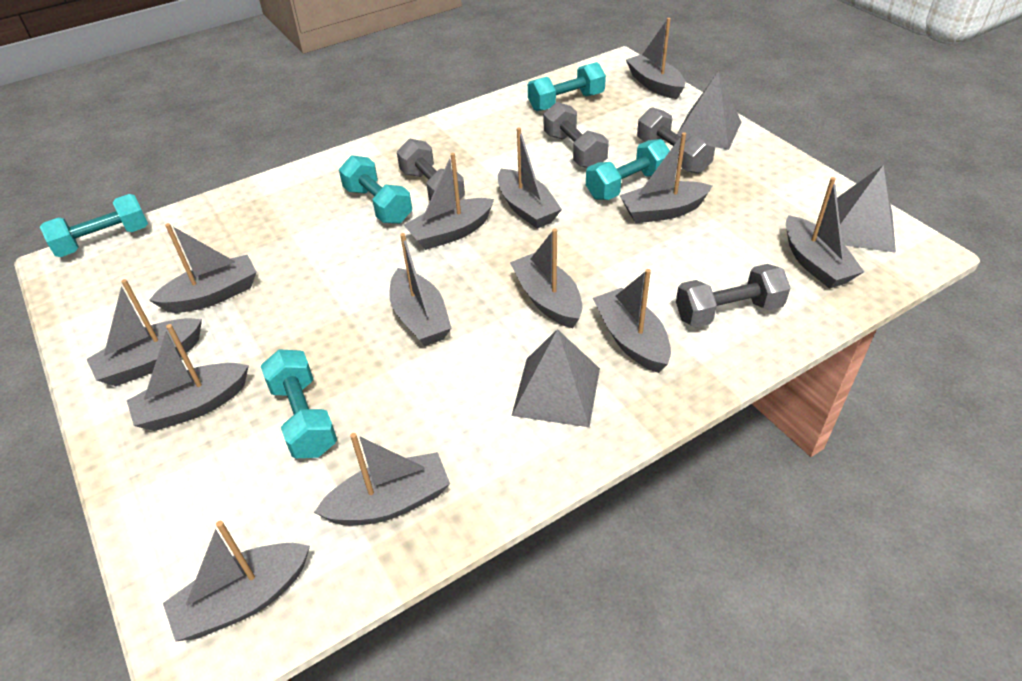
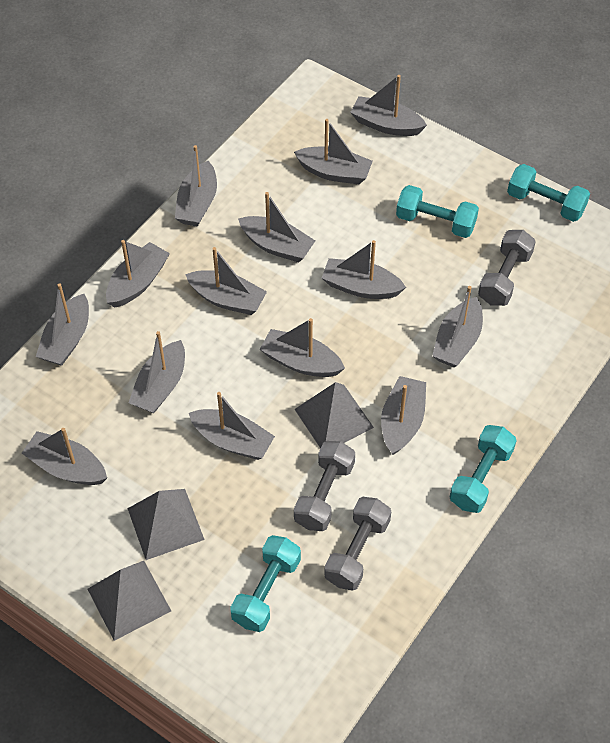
grey boat: 13 -> 14
grey dumbbell: 4 -> 3
turquoise dumbbell: 5 -> 4

